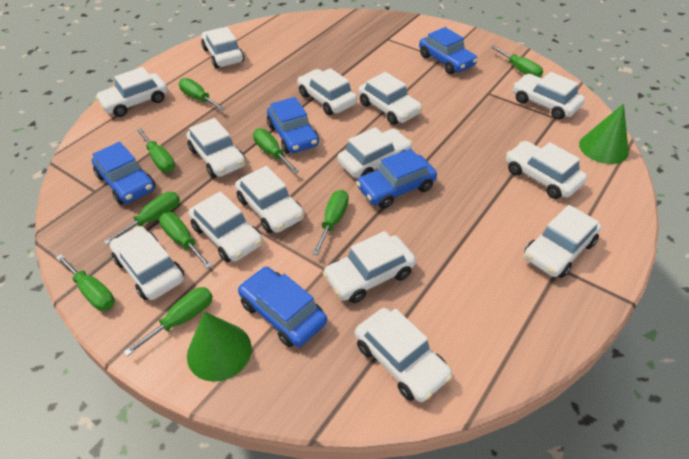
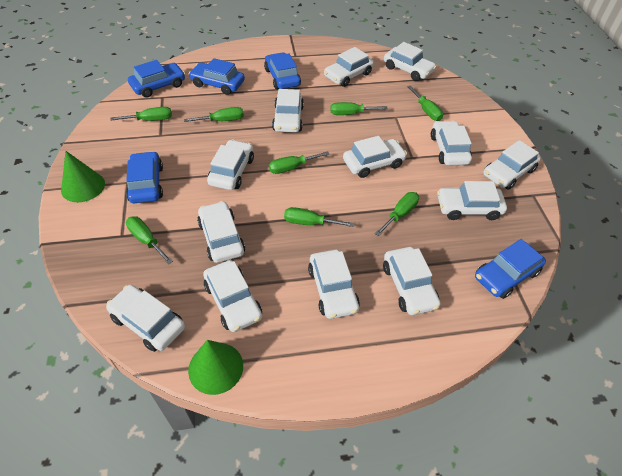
green screwdriver: 9 -> 8
white car: 14 -> 13

